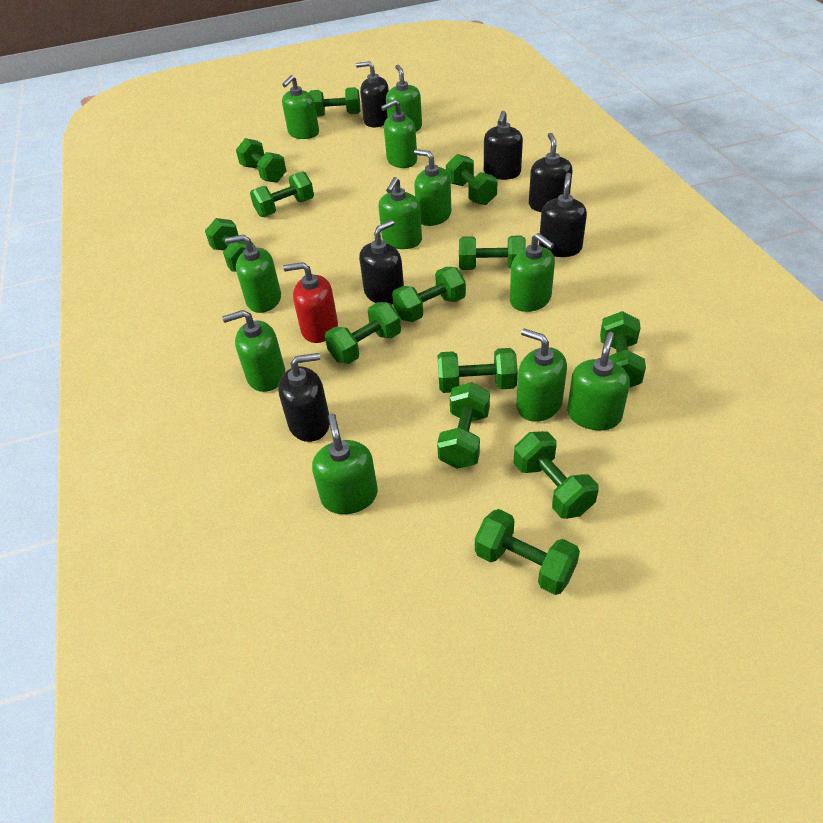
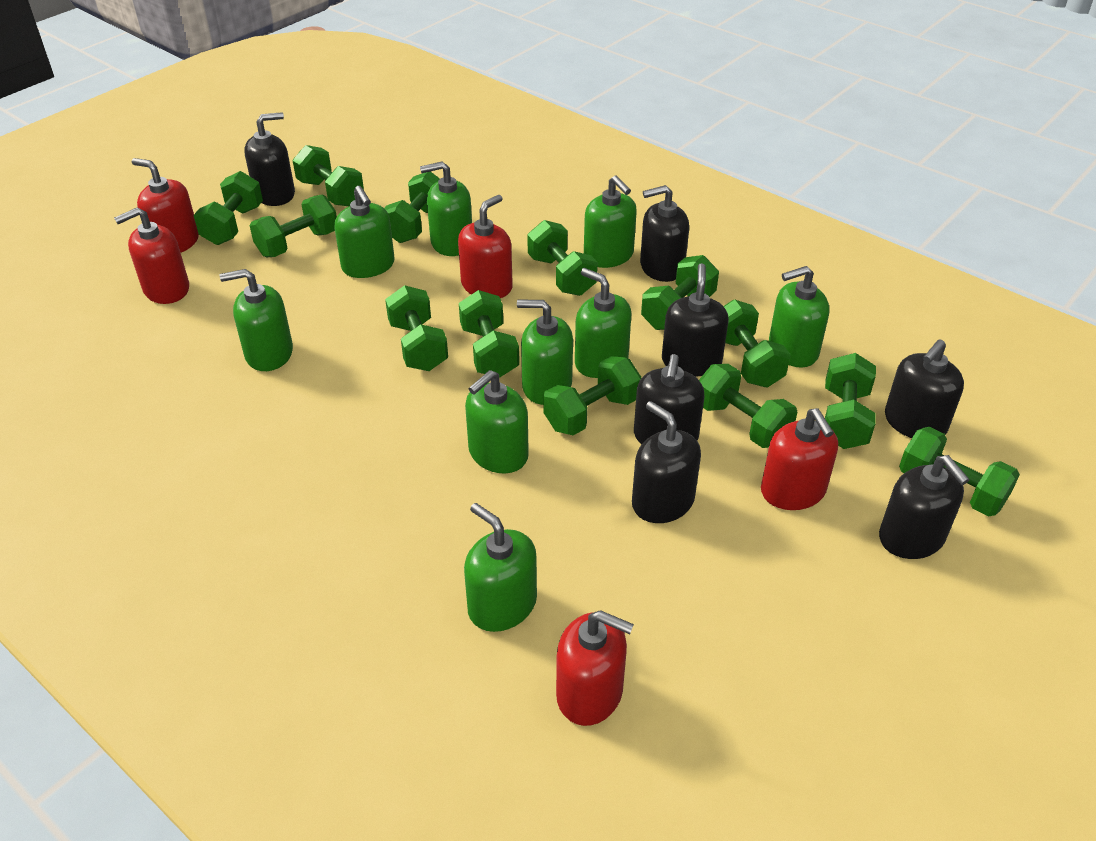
black soap dispenser: 6 -> 7
green soap dispenser: 11 -> 9
red soap dispenser: 1 -> 5

